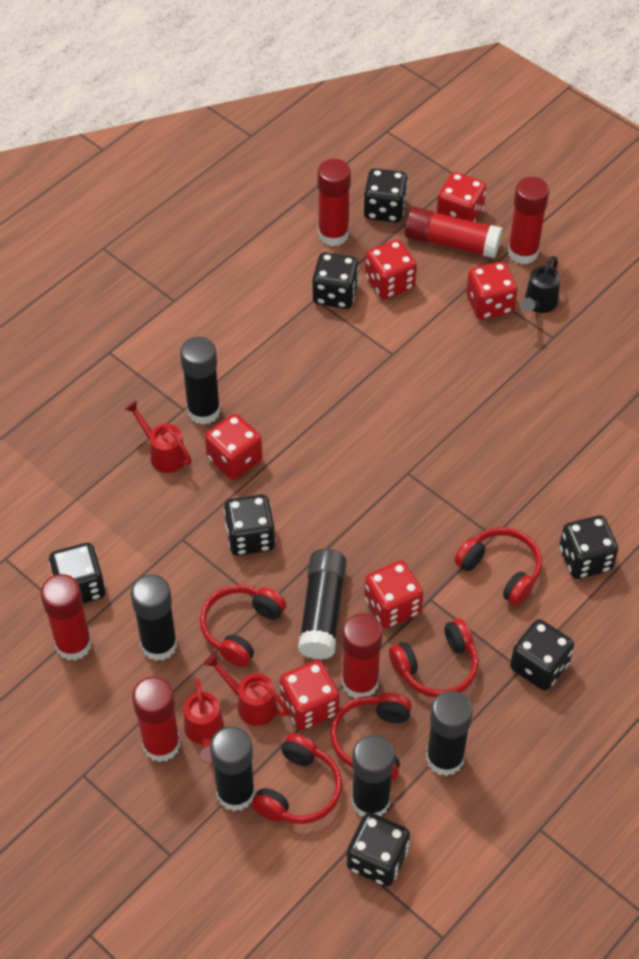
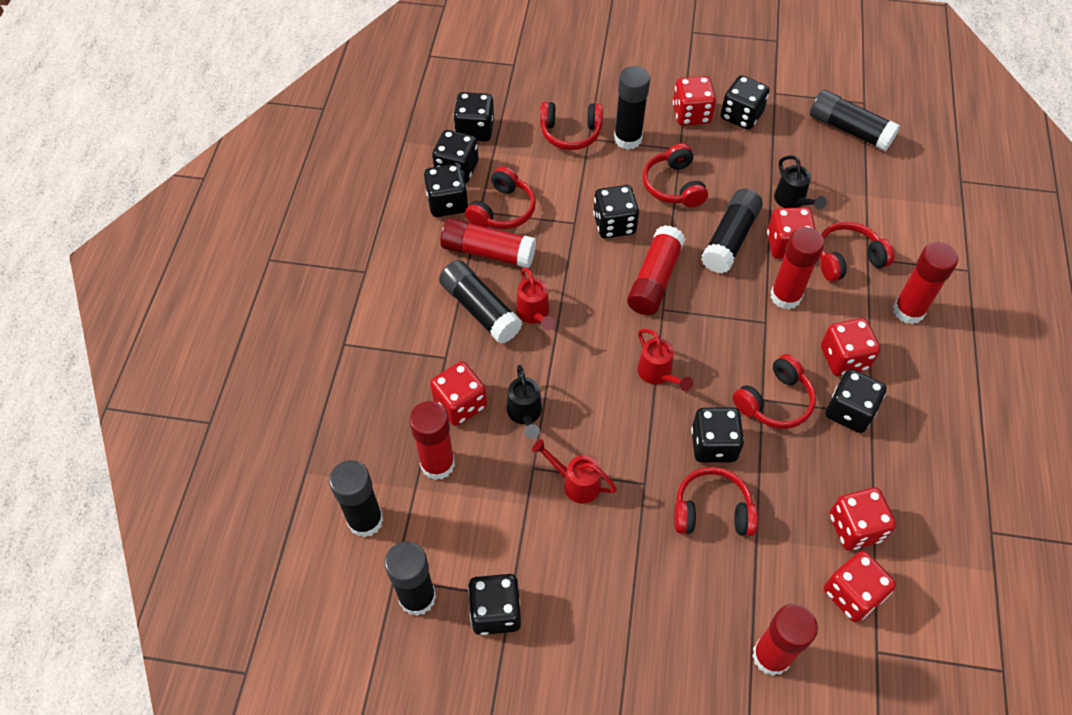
black dice: 7 -> 8
black watering can: 1 -> 2
red headphones: 5 -> 6

